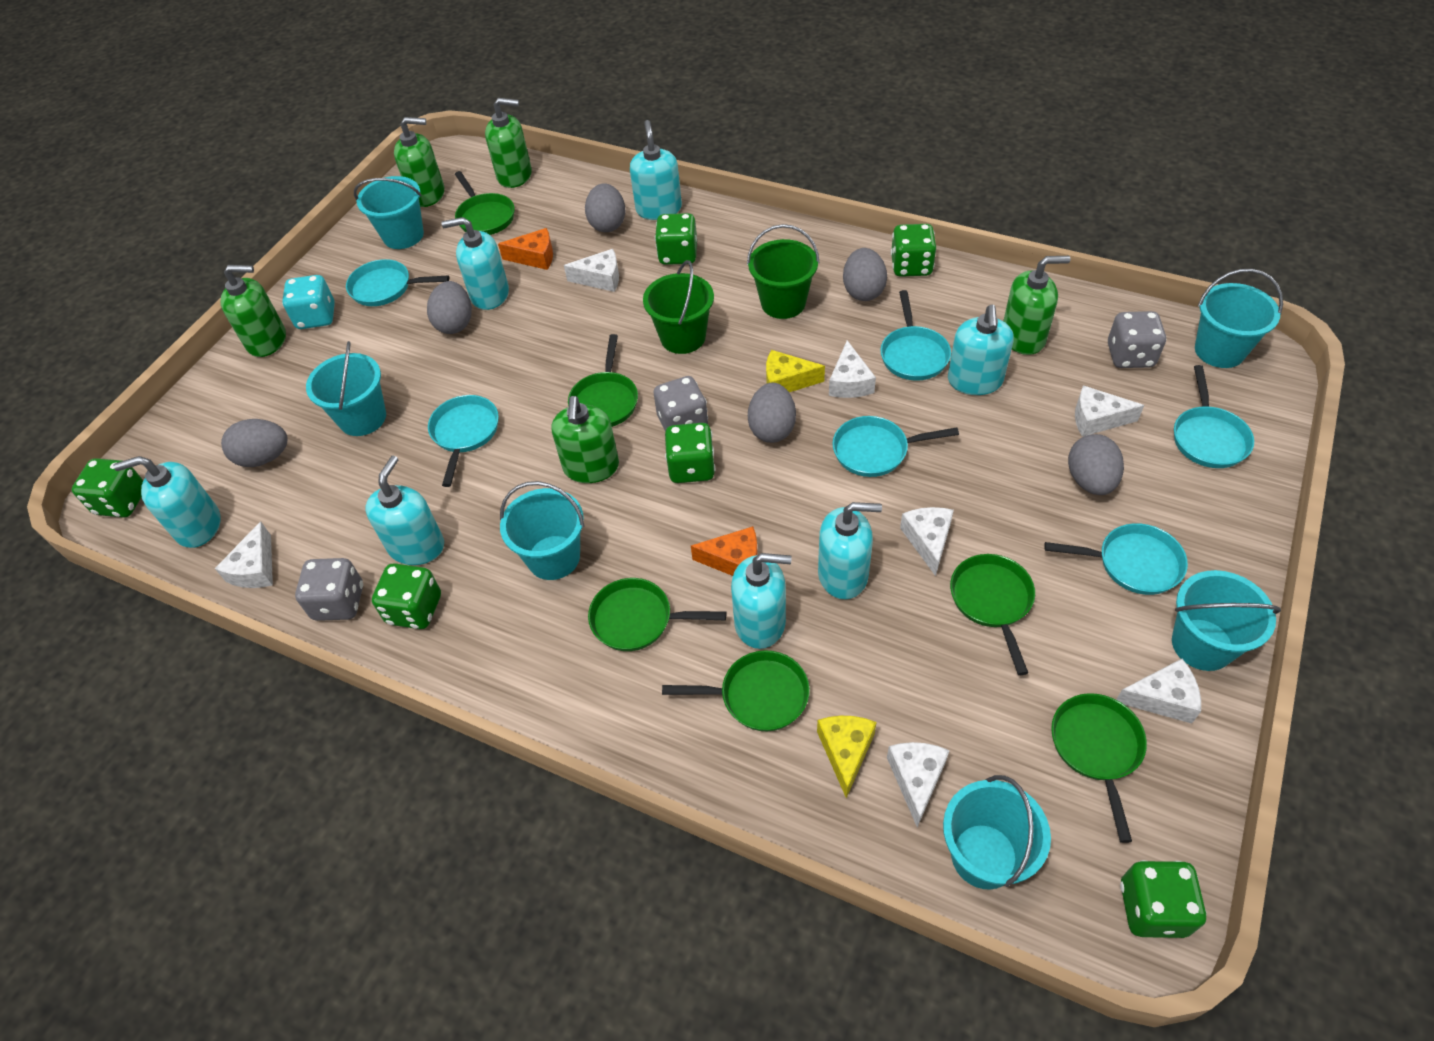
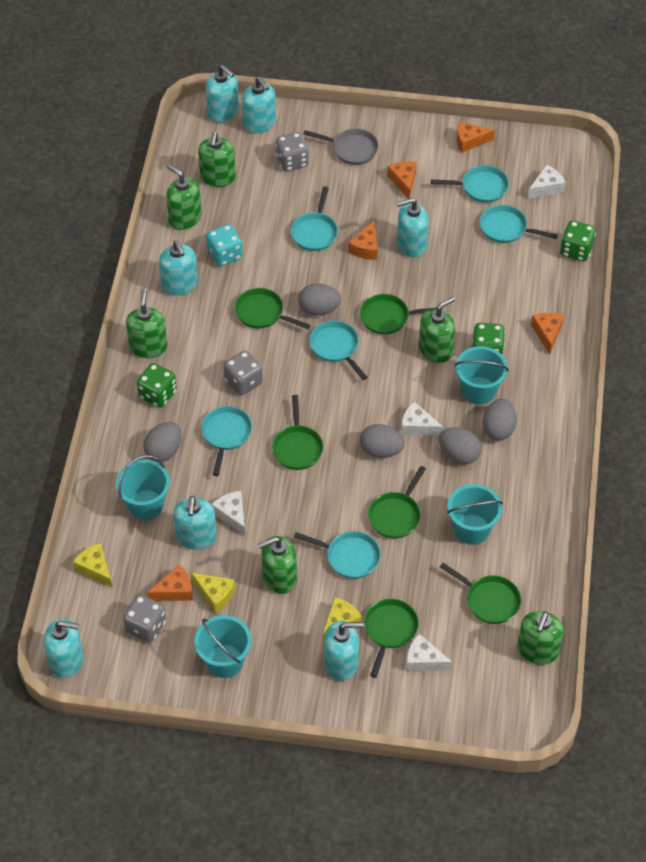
green bucket: 2 -> 0
green dice: 6 -> 3
green soap dispenser: 5 -> 6
grey egg: 6 -> 5
grey pan: 0 -> 1
orange cheese: 2 -> 5
turquoise bucket: 6 -> 4
white cheese: 7 -> 4
yellow cheese: 2 -> 3

